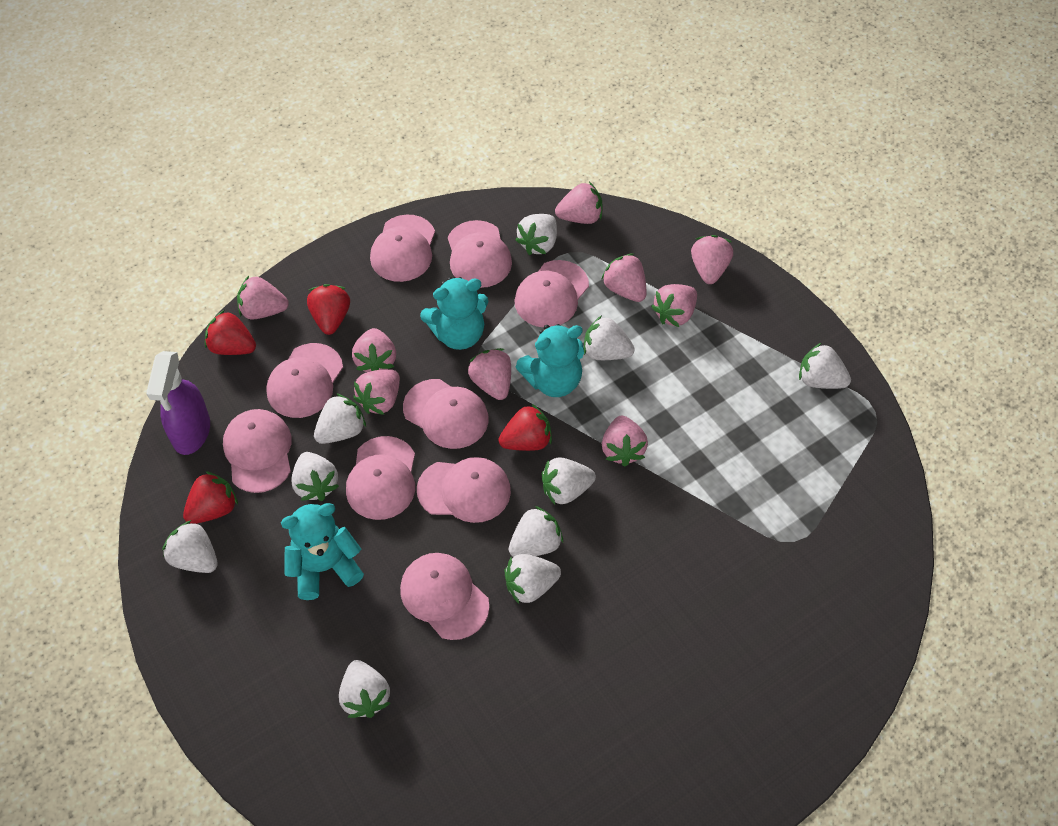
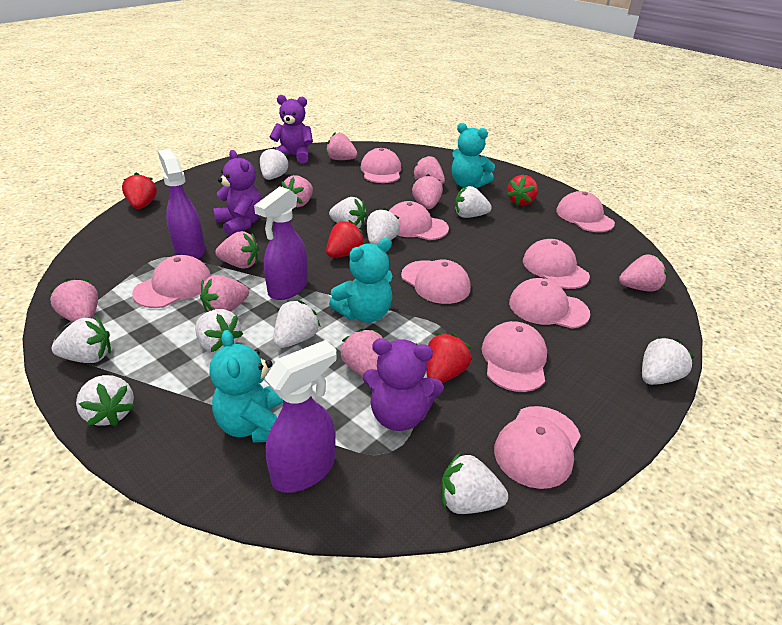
purple spray bottle: 1 -> 3
purple teddy bear: 0 -> 3

